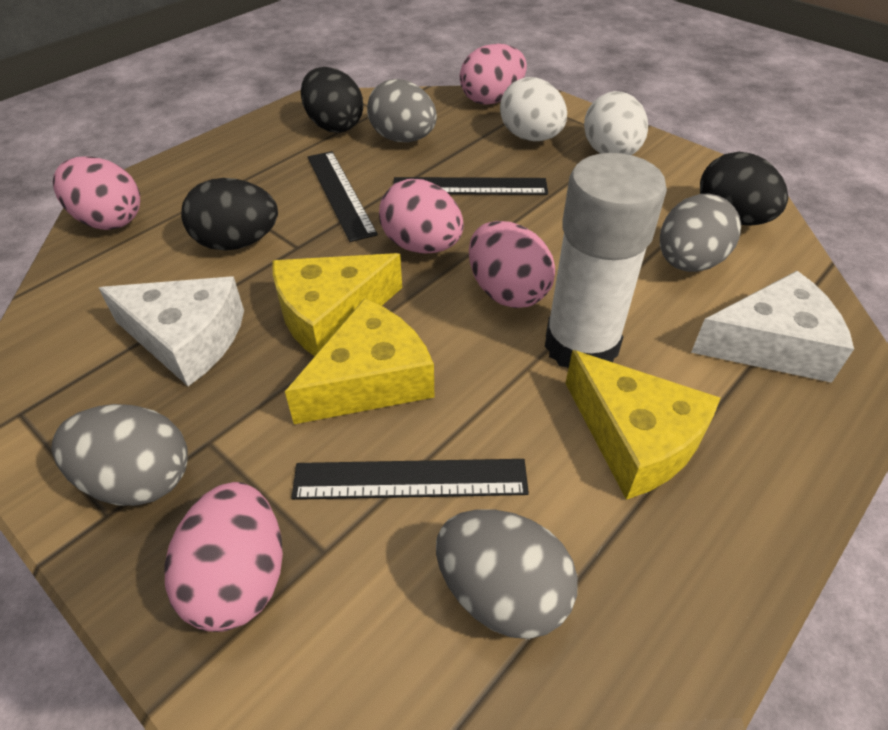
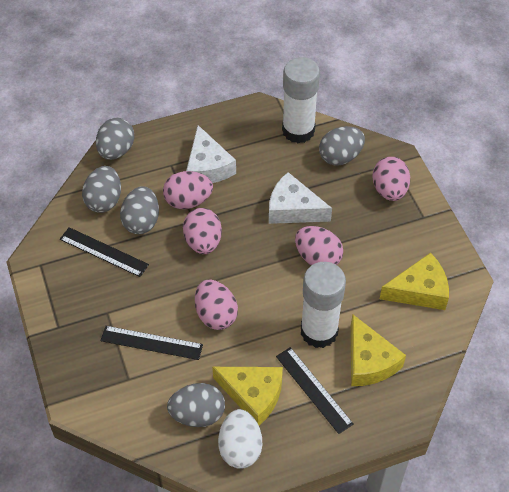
black egg: 3 -> 0
grey egg: 4 -> 5
white egg: 2 -> 1
white glue stick: 1 -> 2

